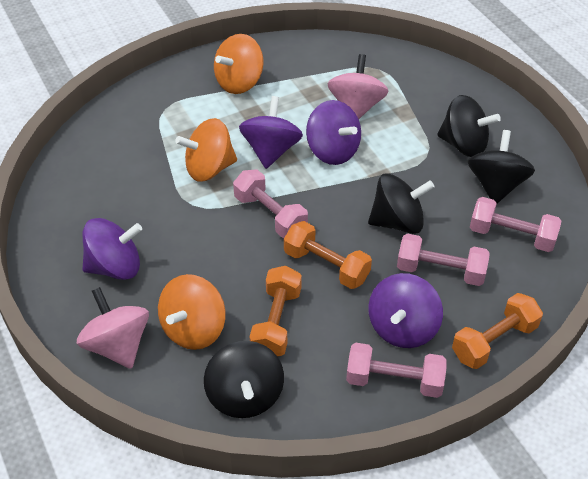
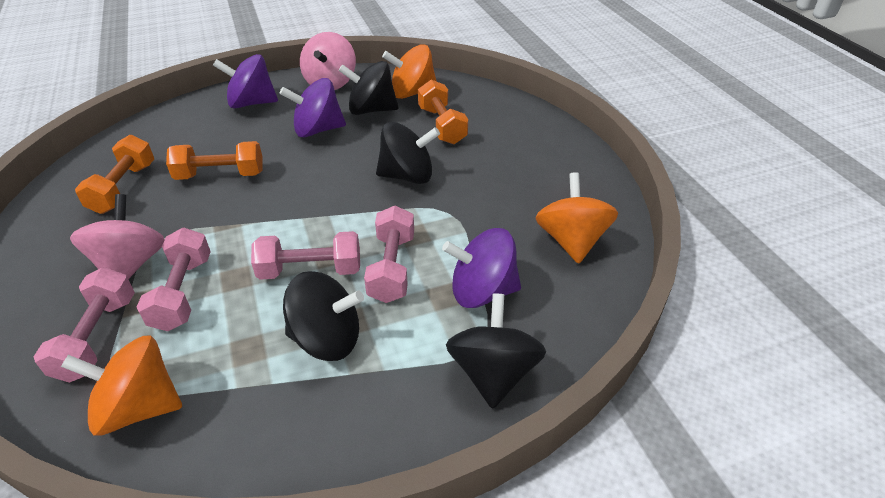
purple spinning top: 4 -> 3

